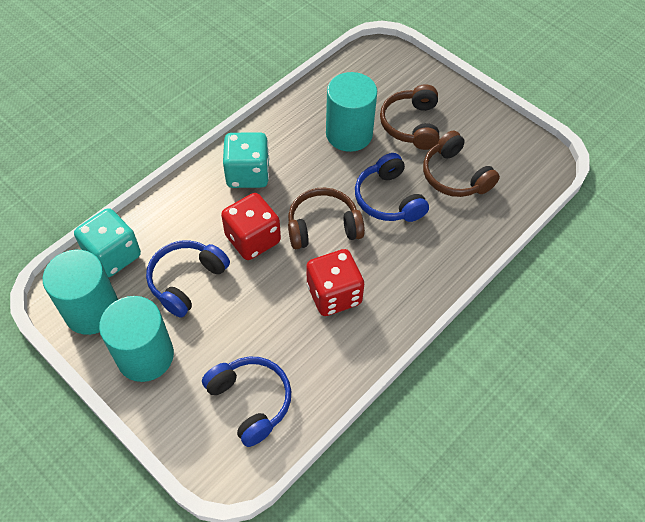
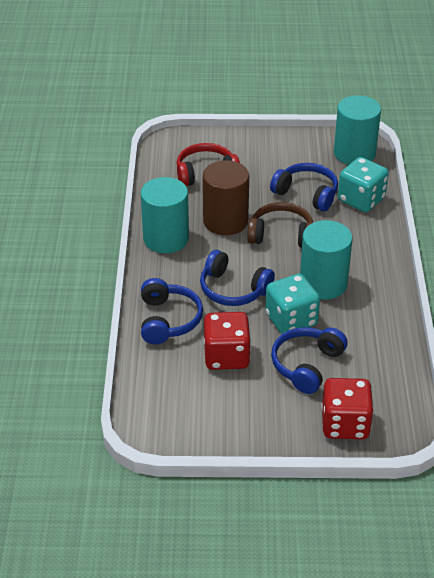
blue headphones: 3 -> 4
brown cylinder: 0 -> 1
brown headphones: 3 -> 1
red headphones: 0 -> 1

